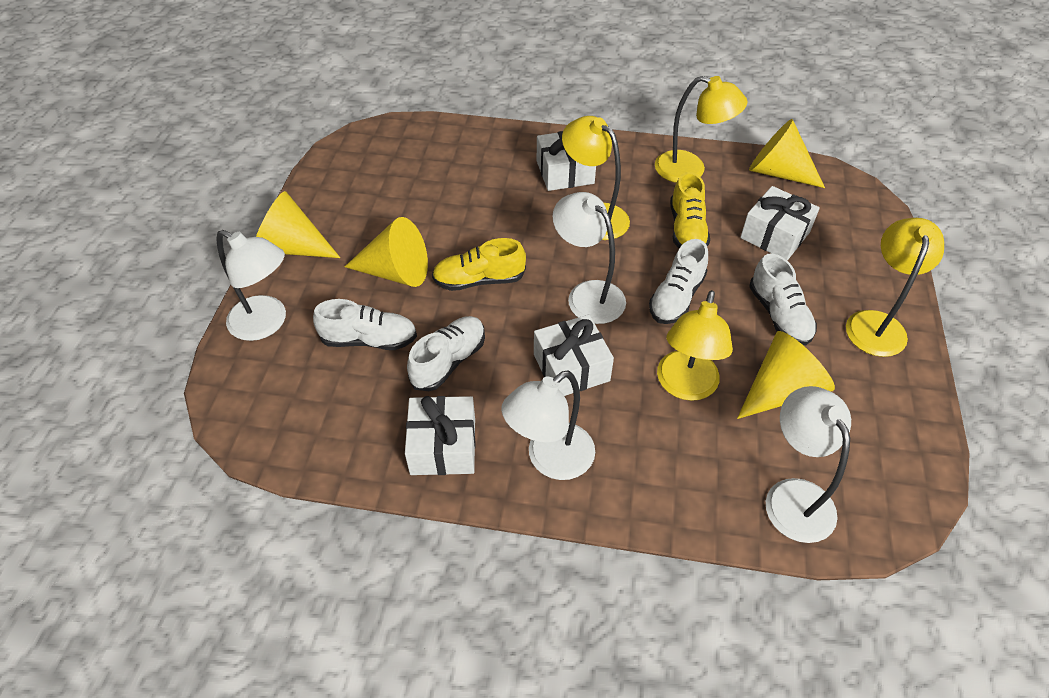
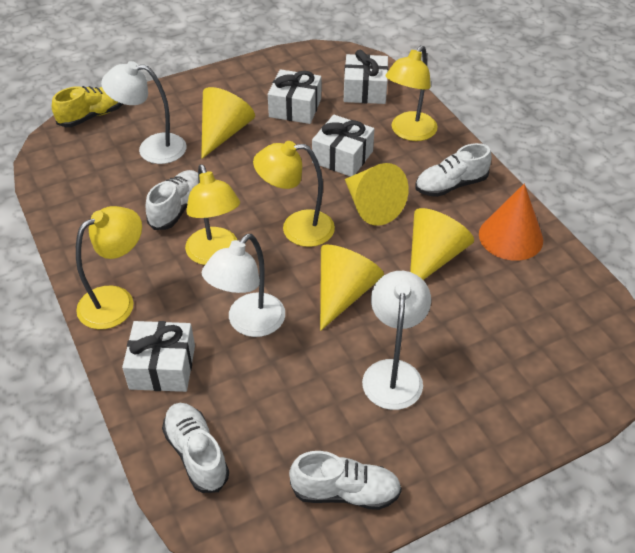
orange cone: 0 -> 1
white lamp: 4 -> 3
yellow shoe: 2 -> 1

